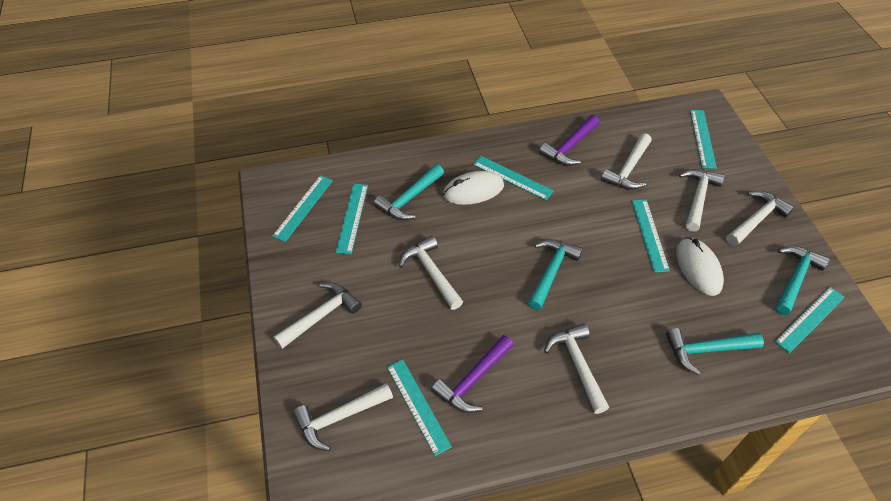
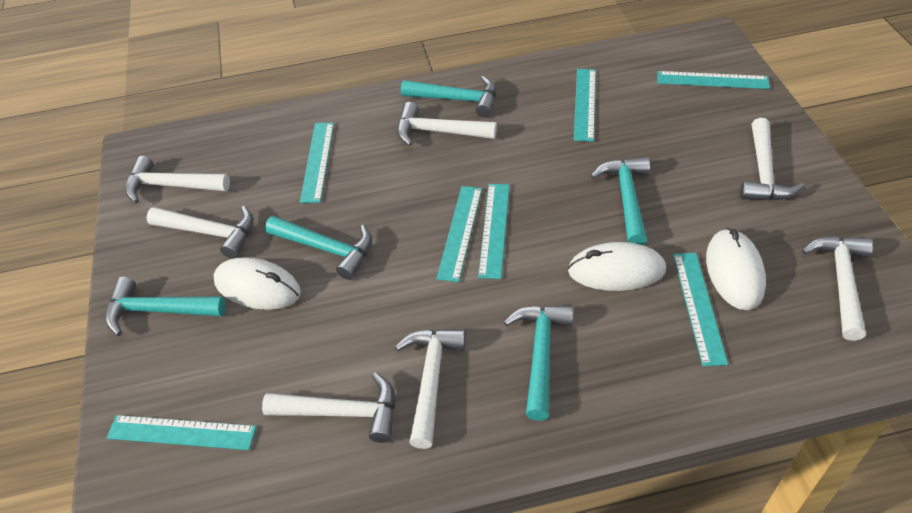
purple hammer: 2 -> 0
turquoise hammer: 4 -> 5
white mouse: 2 -> 3

